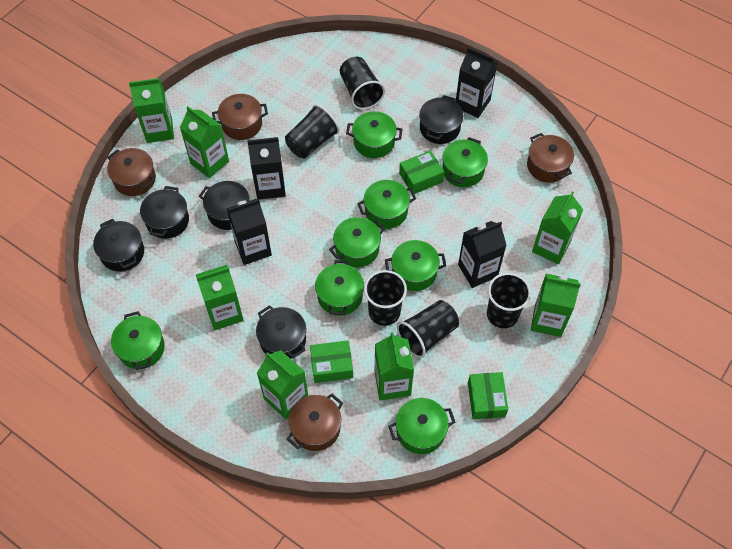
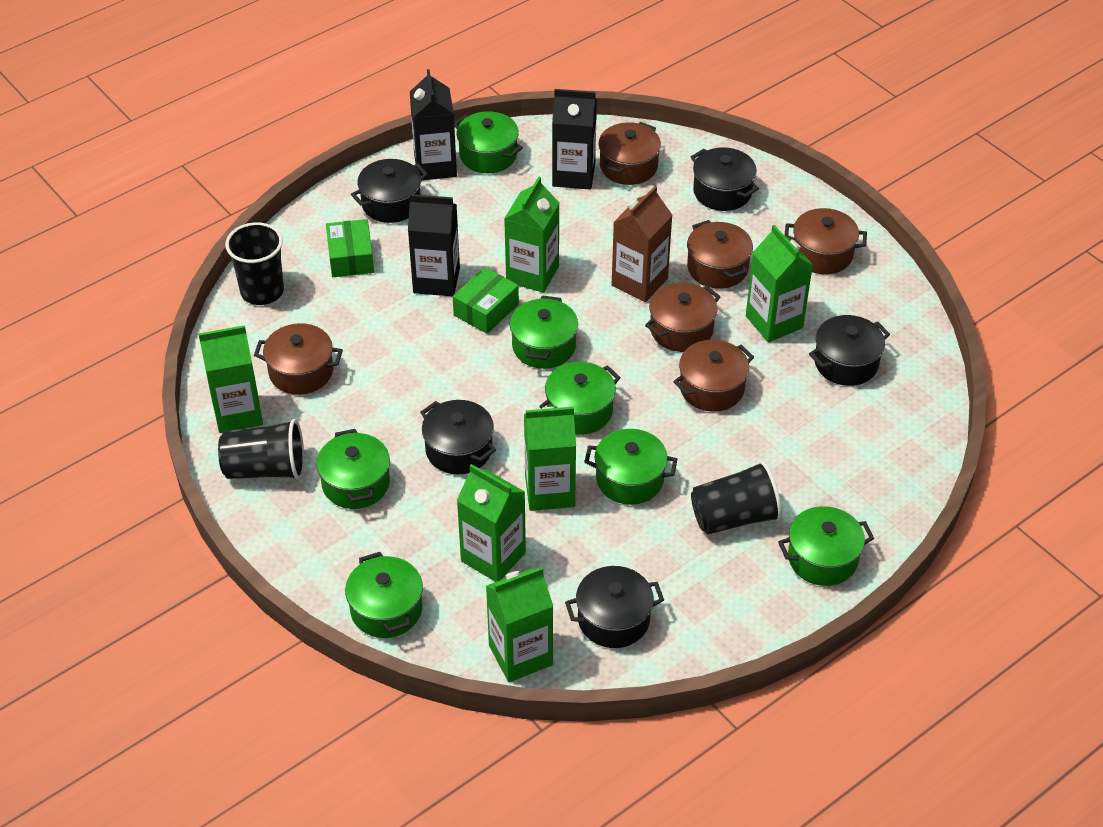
black carton: 4 -> 3
black cup: 5 -> 3
brown carton: 0 -> 1
brown pot: 4 -> 6
green box: 3 -> 2
green carton: 7 -> 6
green pot: 8 -> 7

